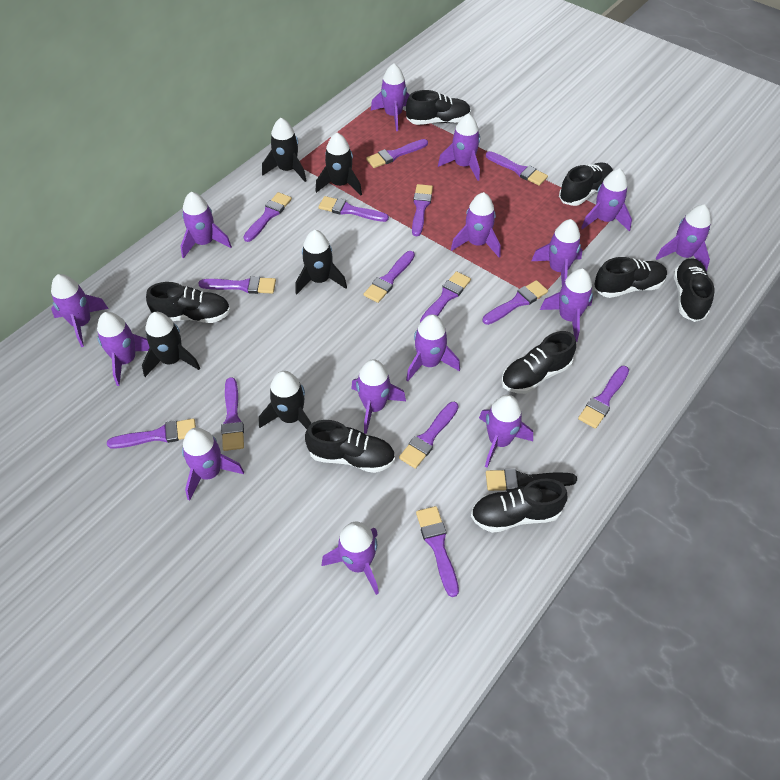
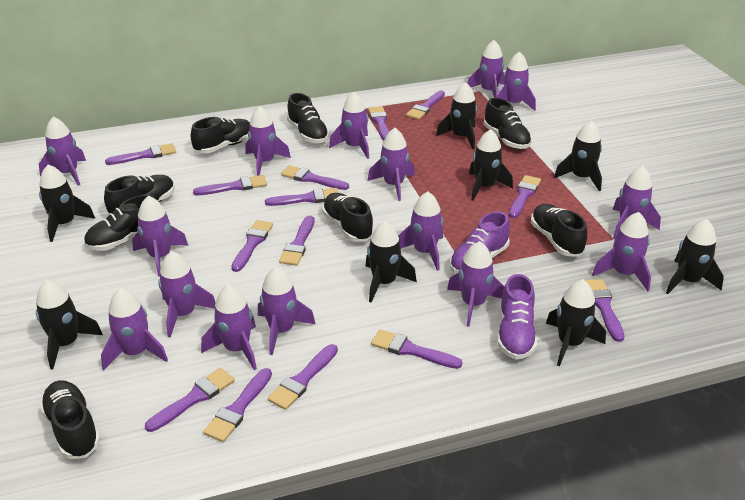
black brush: 1 -> 0
black rocket: 5 -> 8
purple shoe: 0 -> 2

